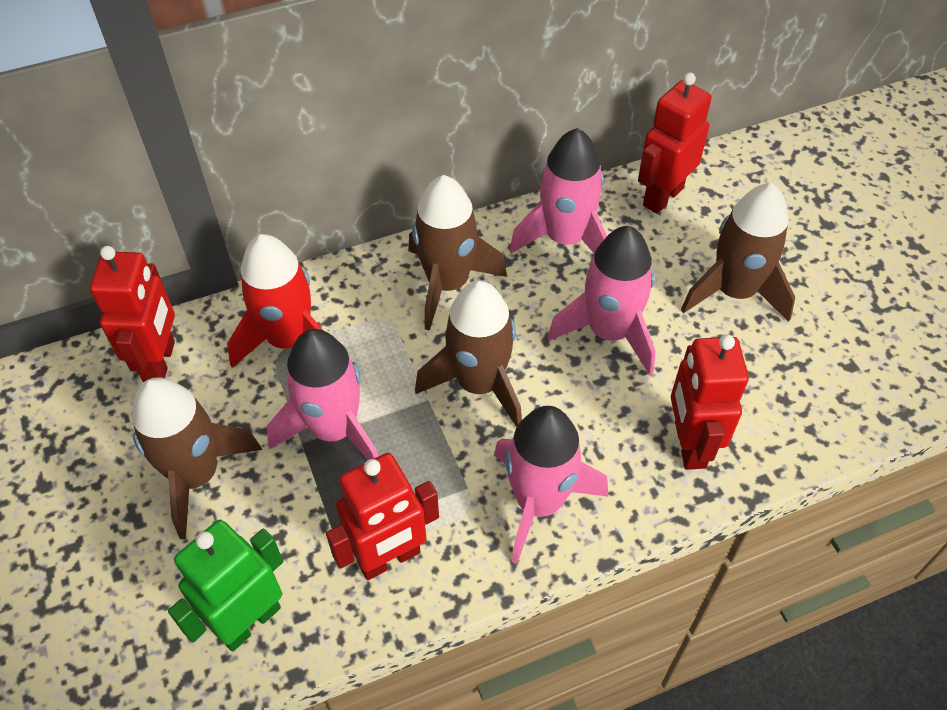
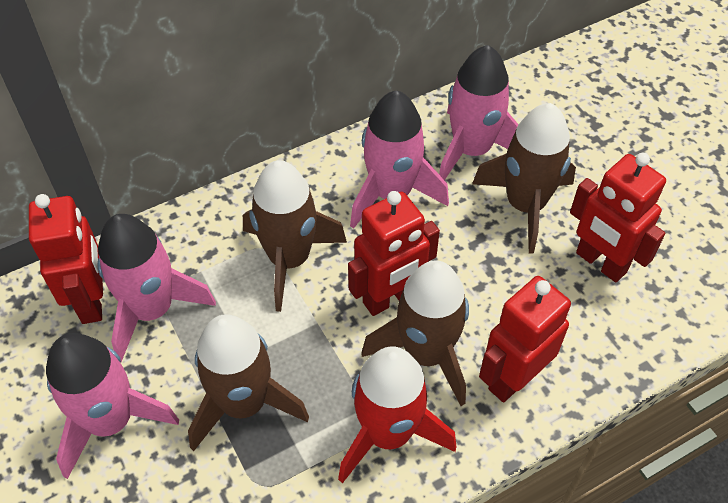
green robot: 1 -> 0

